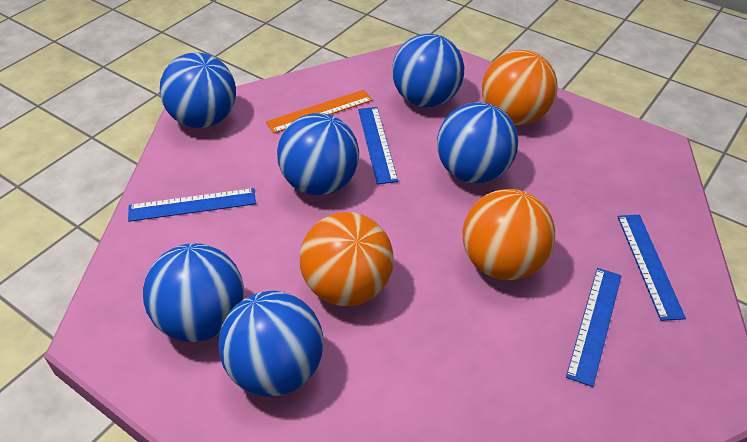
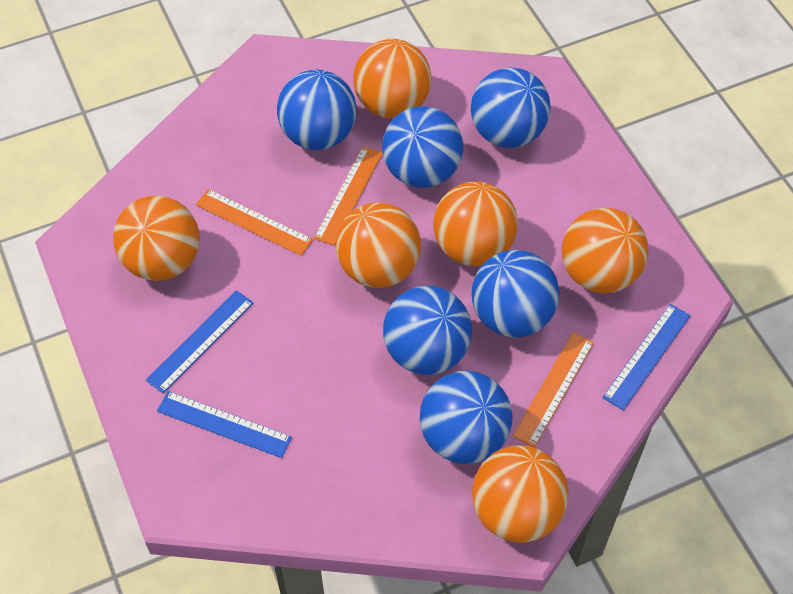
blue ruler: 4 -> 3
orange ball: 3 -> 6
orange ruler: 1 -> 3

